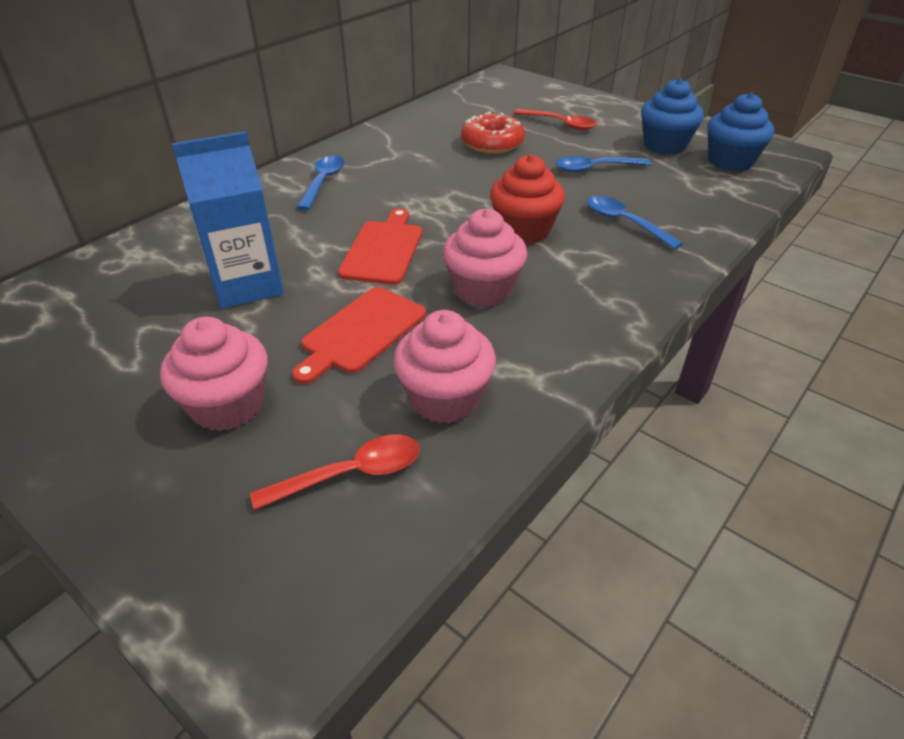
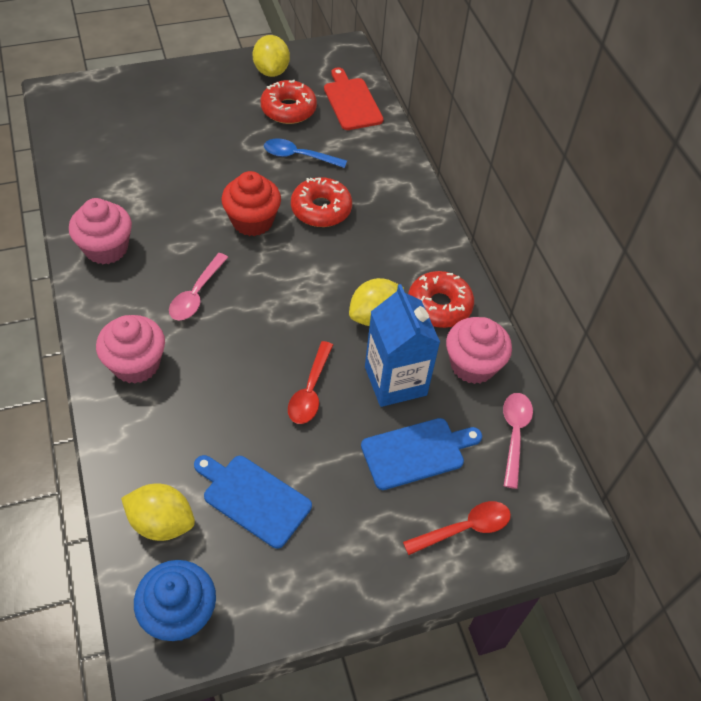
blue cupcake: 2 -> 1
blue cutting board: 0 -> 2
blue spoon: 3 -> 1
pink spoon: 0 -> 2
red cutting board: 2 -> 1
red donut: 1 -> 3
yellow lemon: 0 -> 3

